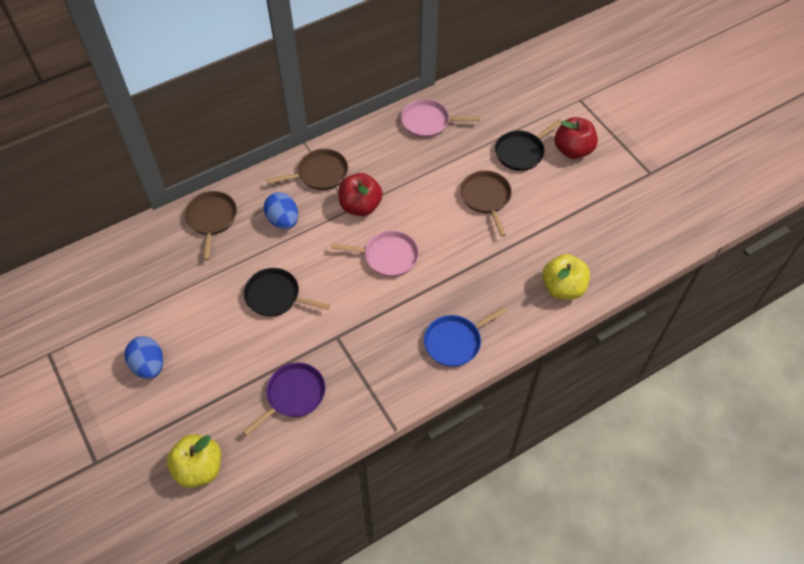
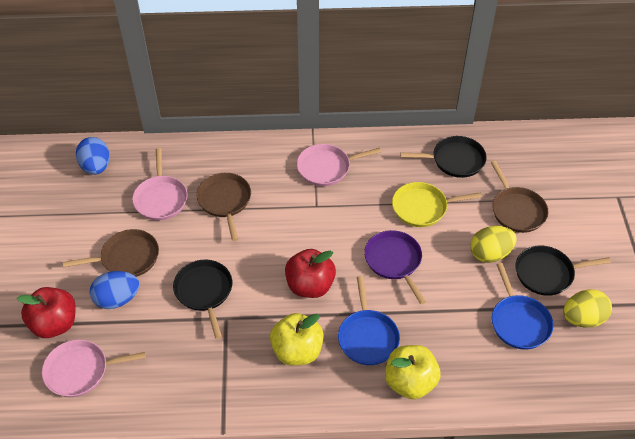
black pan: 2 -> 3
blue pan: 1 -> 2
pink pan: 2 -> 3
yellow egg: 0 -> 2
yellow pan: 0 -> 1

